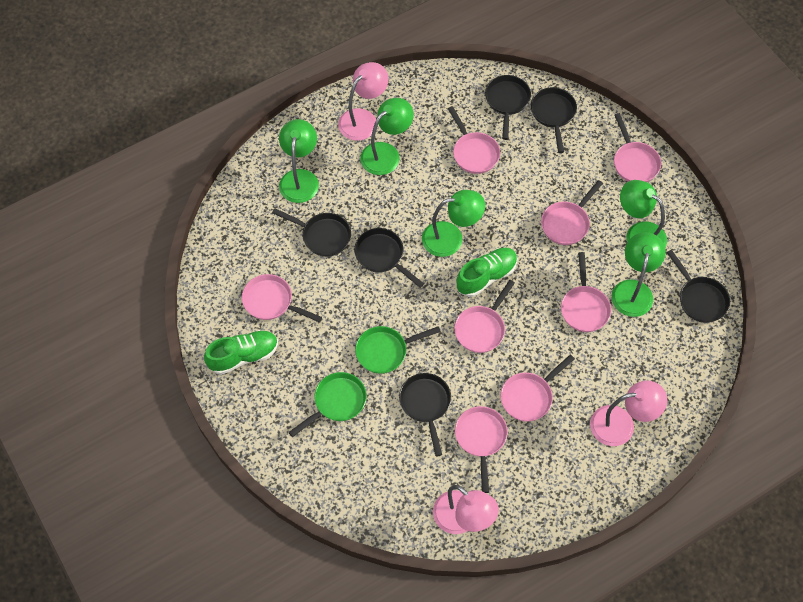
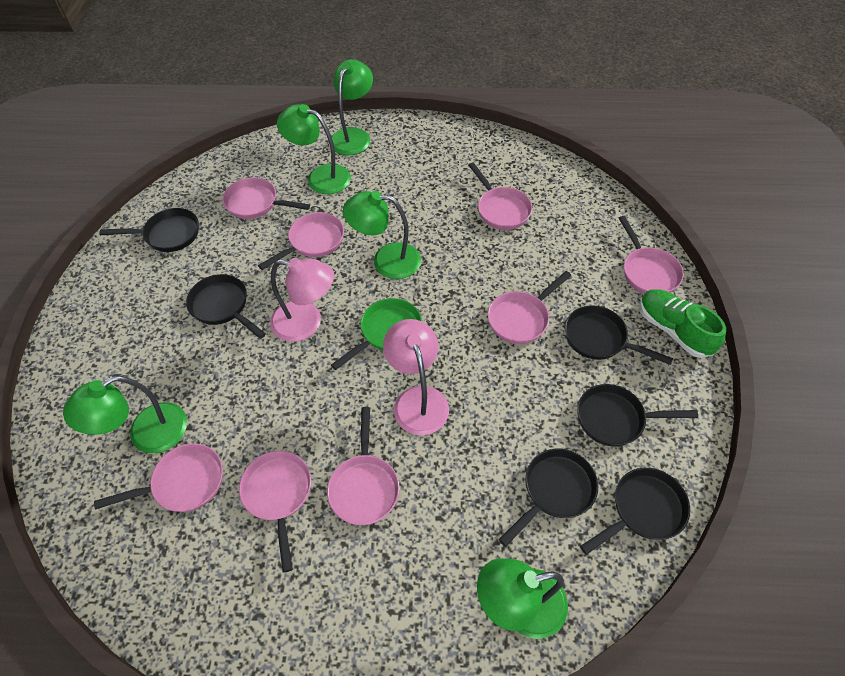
green pan: 2 -> 1
green shoe: 2 -> 1
pink lamp: 3 -> 2

